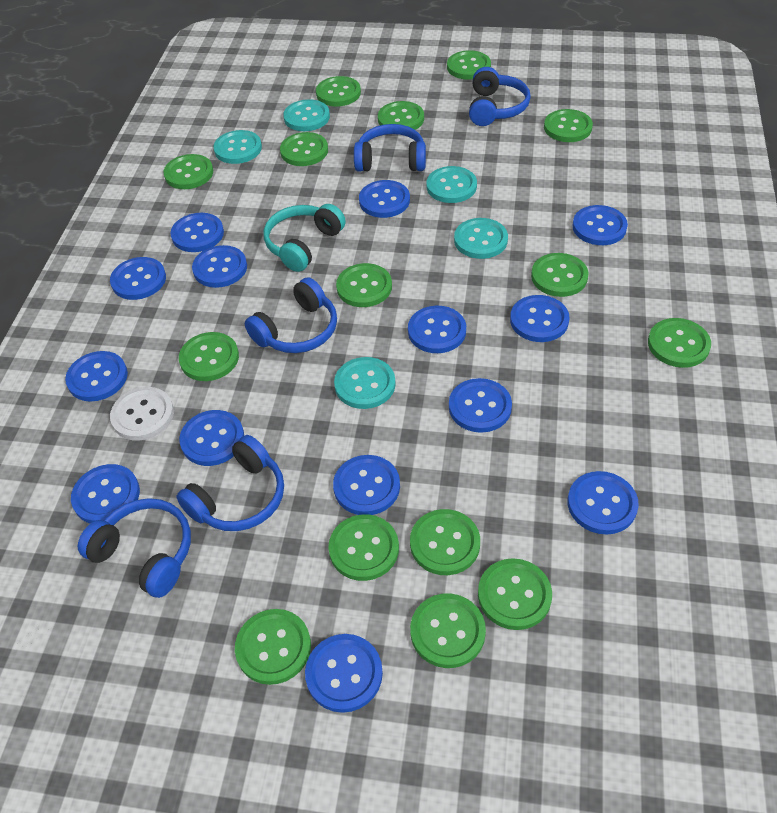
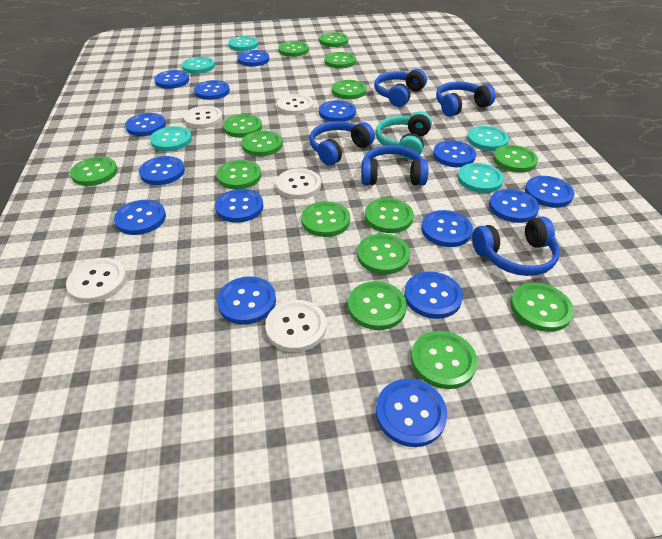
blue button: 14 -> 15
white button: 1 -> 5

